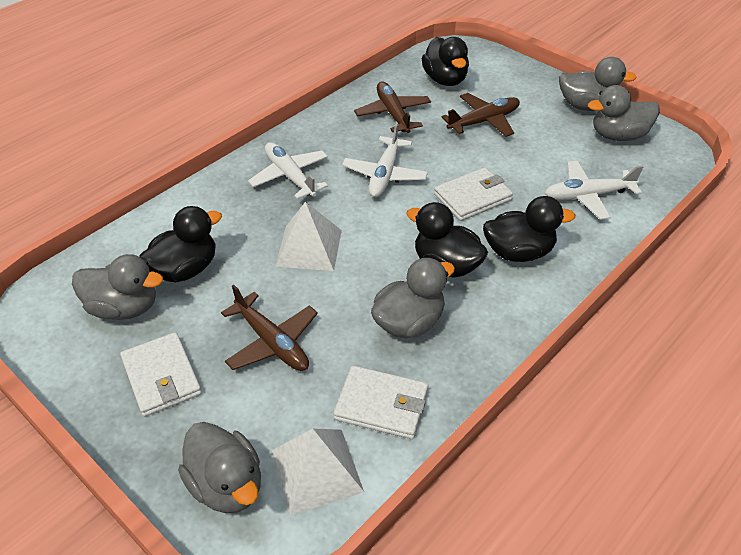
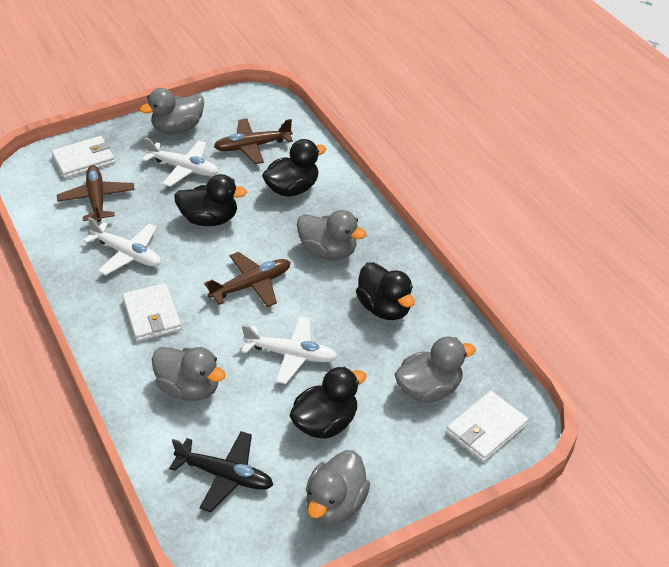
black plane: 0 -> 1
white pyramid: 2 -> 0

